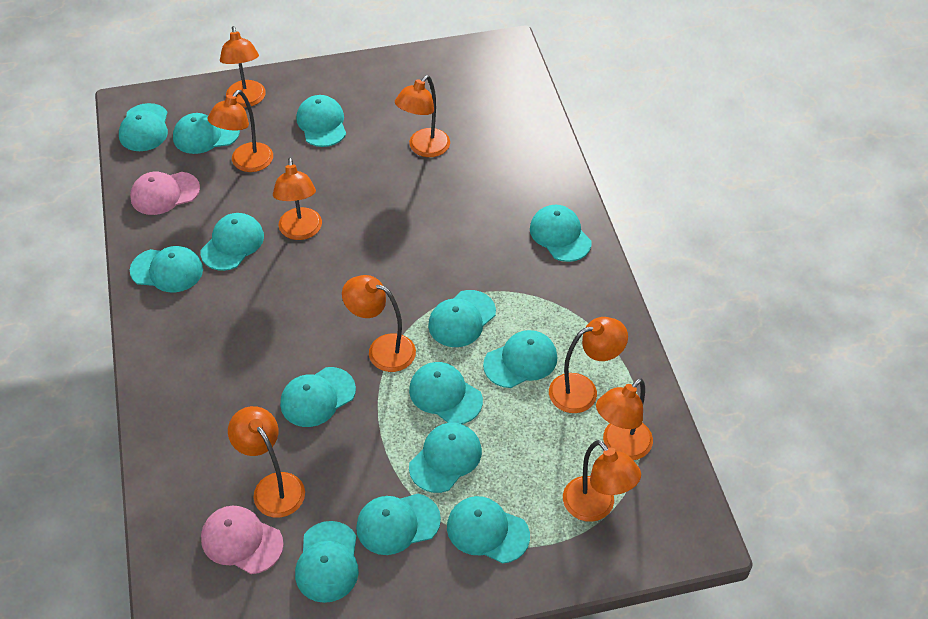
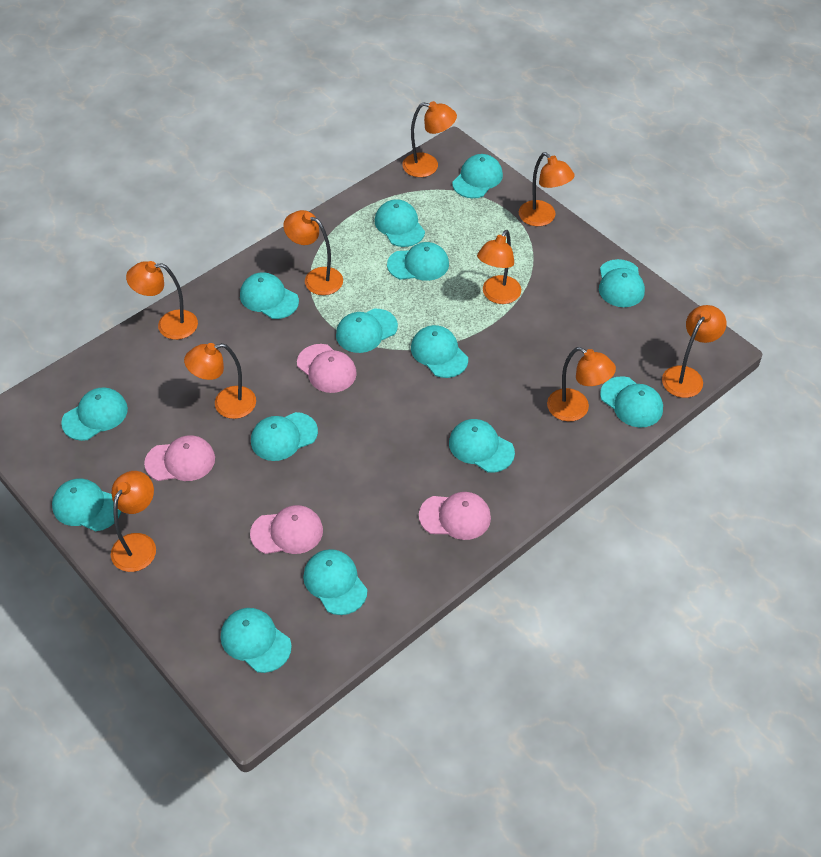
pink cap: 2 -> 4

